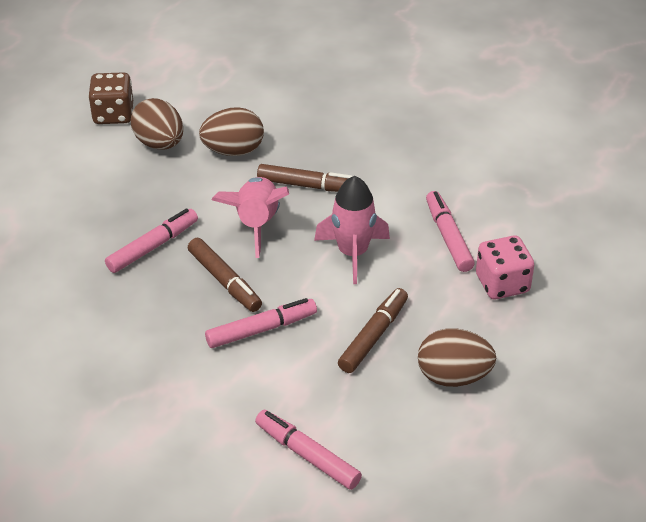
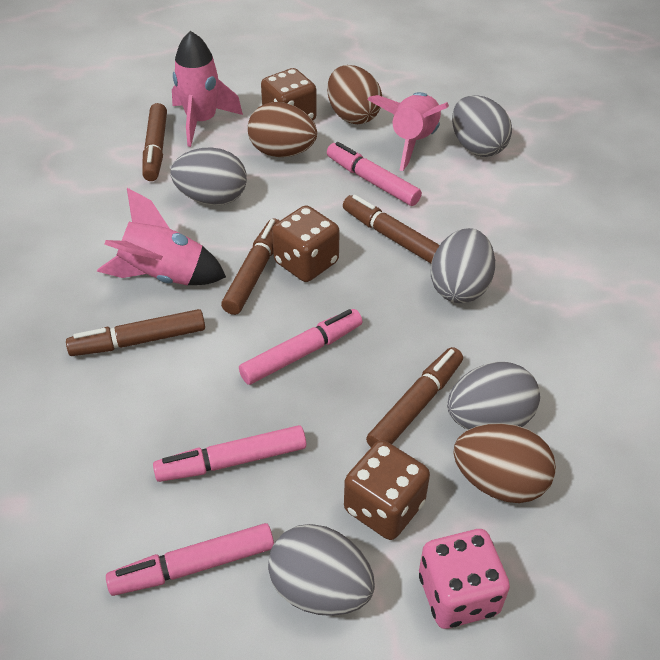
brown dice: 1 -> 3
brown marker: 3 -> 5
grey egg: 0 -> 5
pink rocket: 2 -> 3

